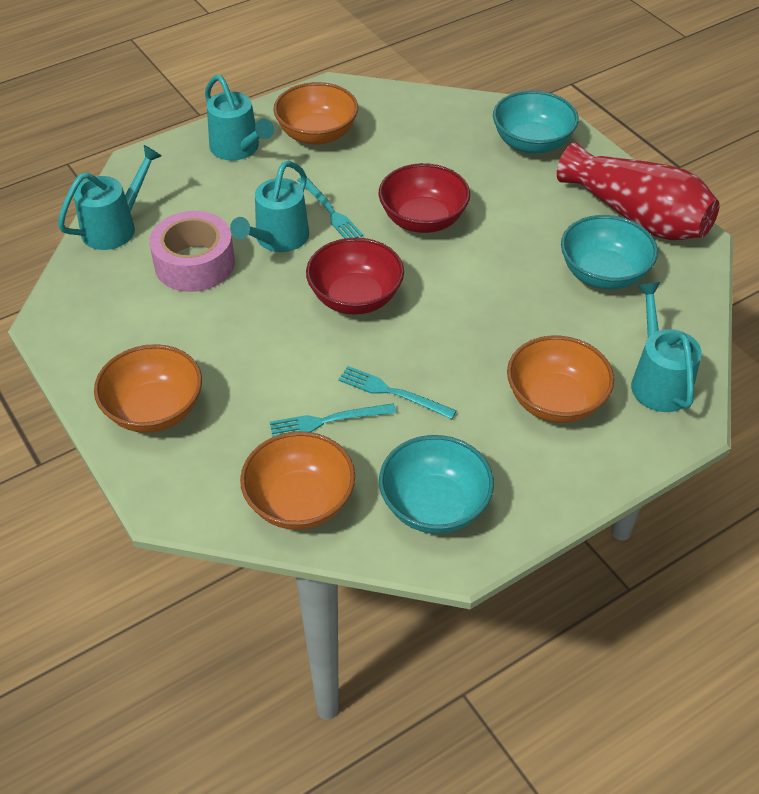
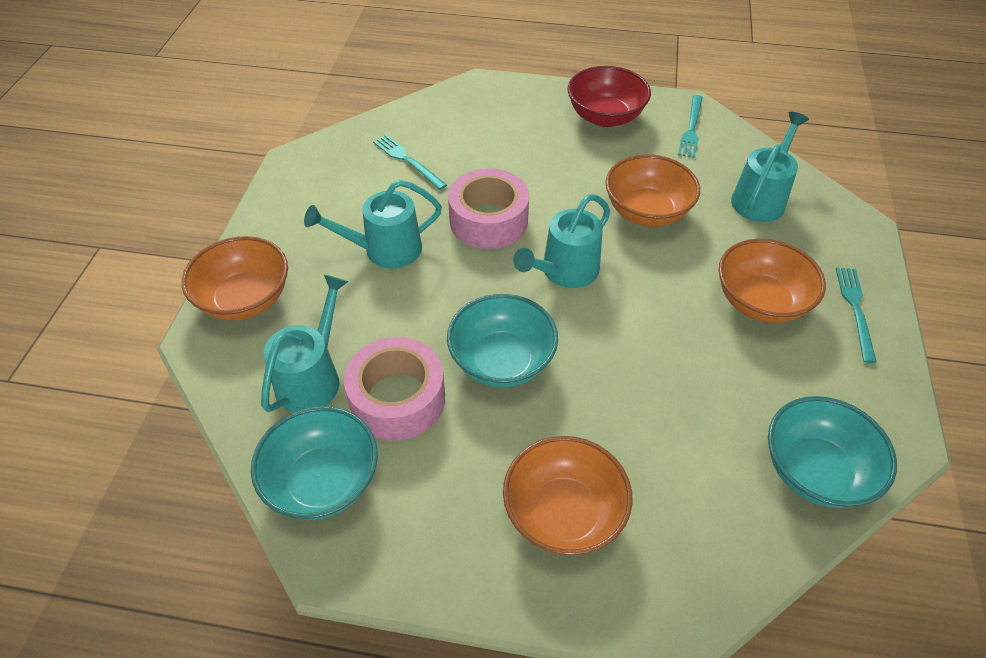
pink tape: 1 -> 2
red bowl: 2 -> 1
red vase: 1 -> 0

